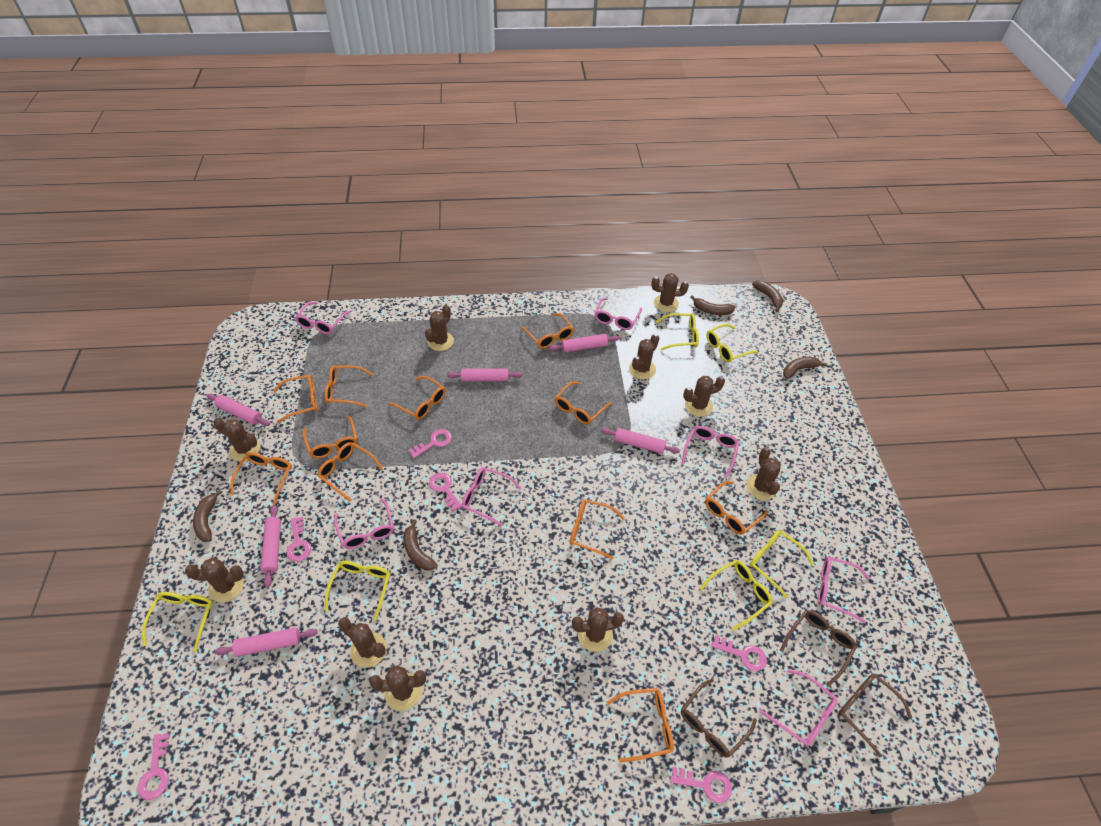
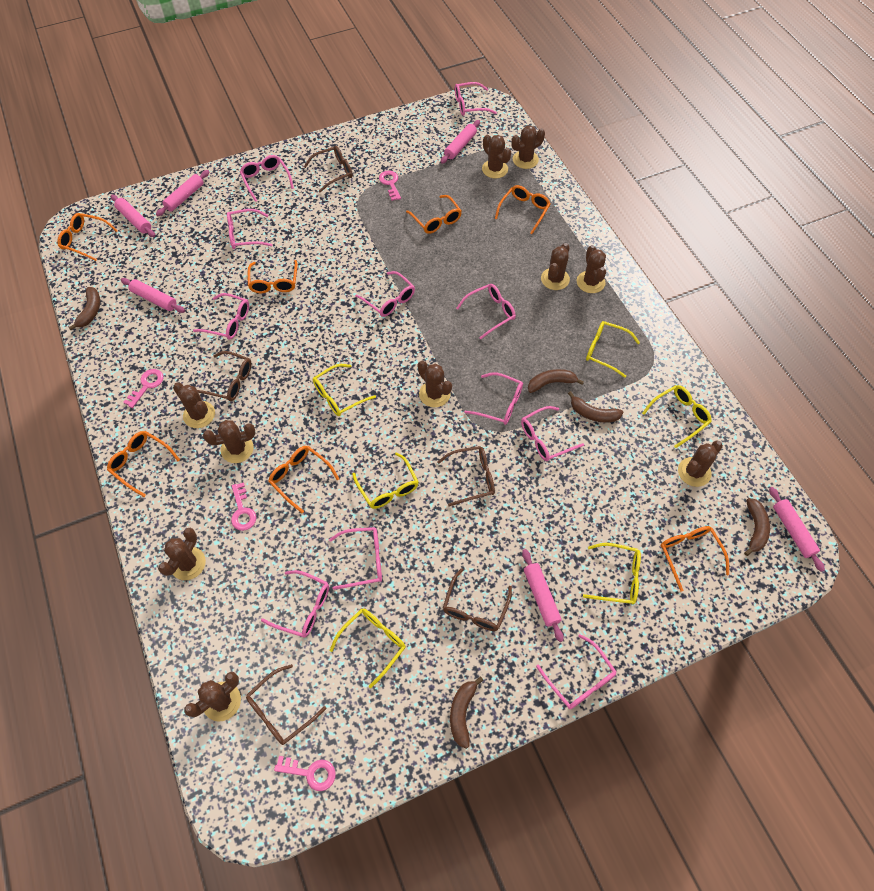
brown glasses: 3 -> 5
orange glasses: 11 -> 7
pink glasses: 7 -> 11
pink key: 6 -> 4

